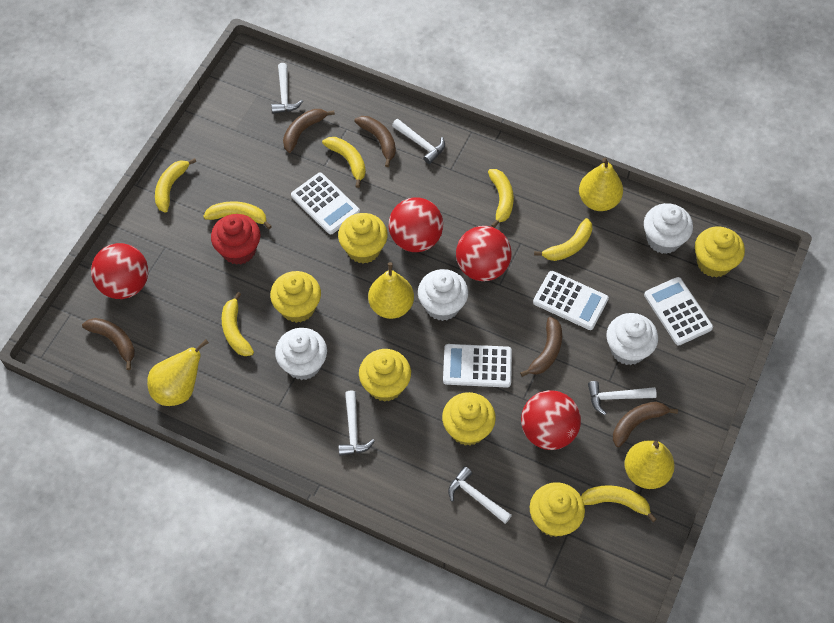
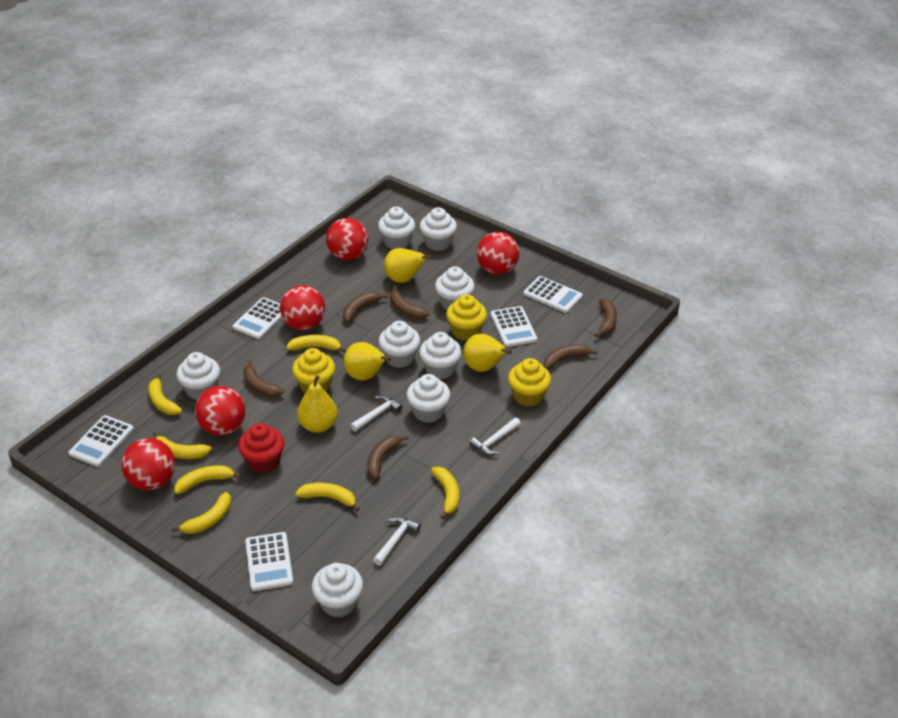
brown banana: 5 -> 6
red ball: 4 -> 5
white calculator: 4 -> 5
white cupcake: 4 -> 8
white hammer: 5 -> 3
yellow cupcake: 6 -> 3

